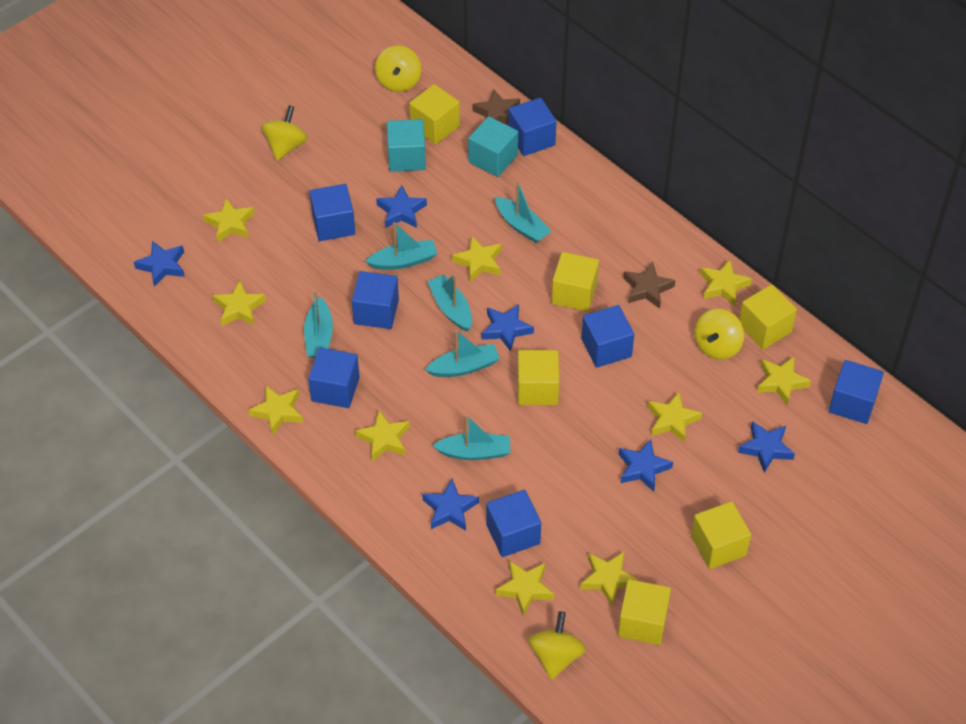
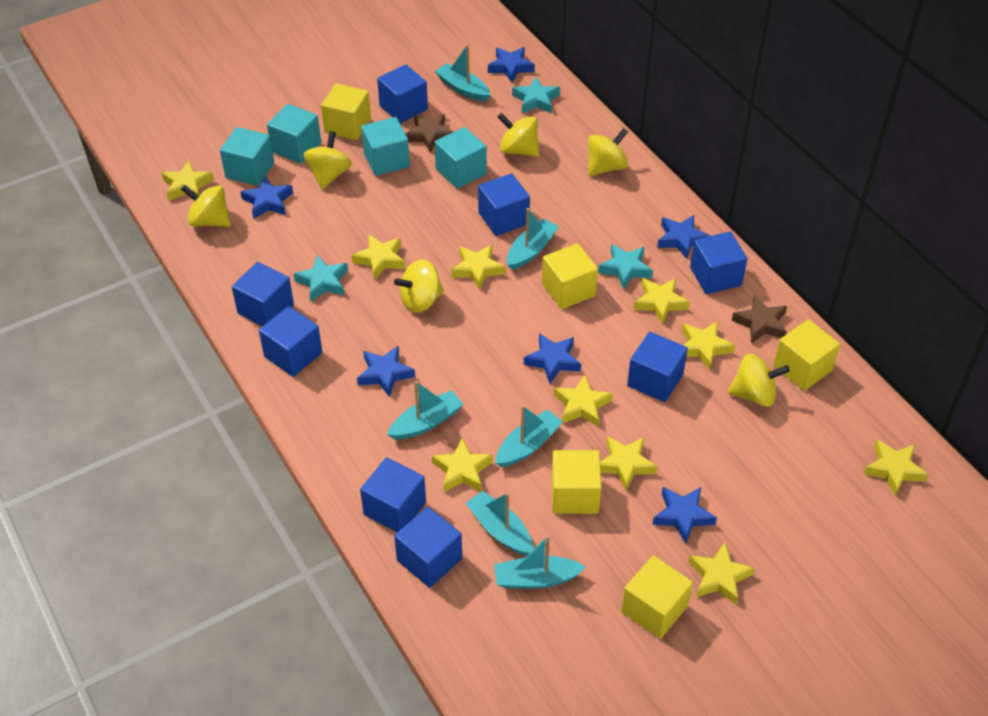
blue cube: 7 -> 8
turquoise cube: 2 -> 4
turquoise star: 0 -> 3
yellow cube: 6 -> 5
yellow spinning top: 4 -> 6

